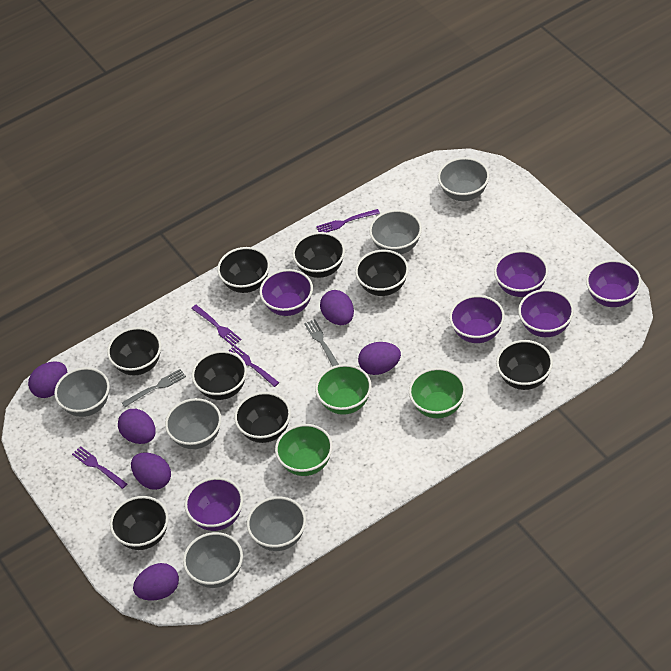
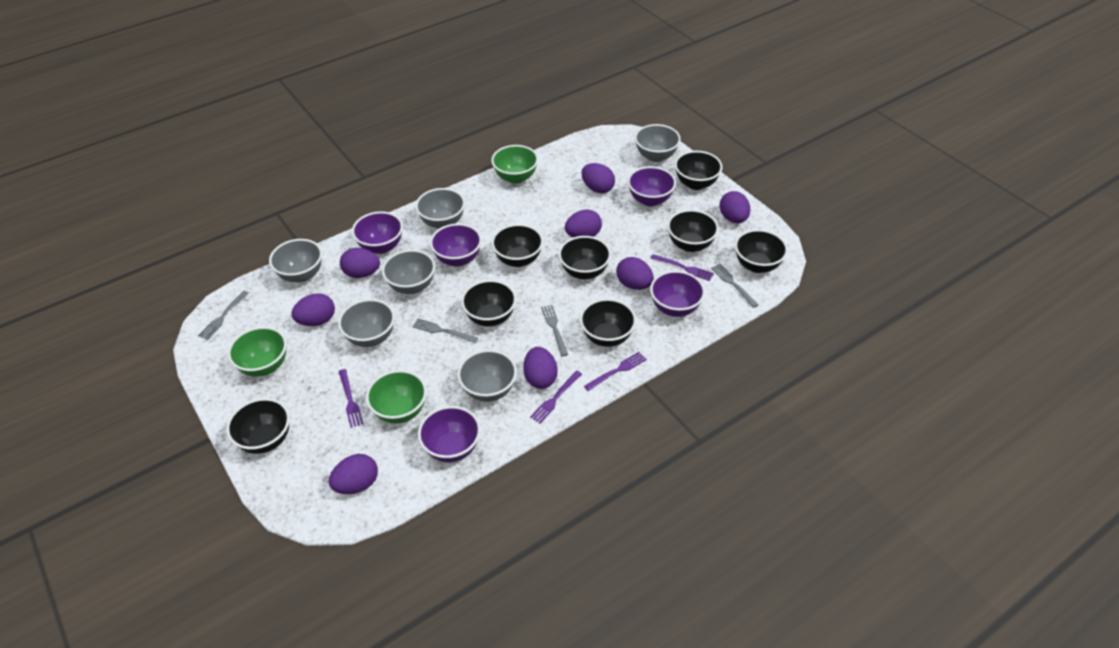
grey fork: 2 -> 4
purple bowl: 6 -> 5
purple egg: 6 -> 8

